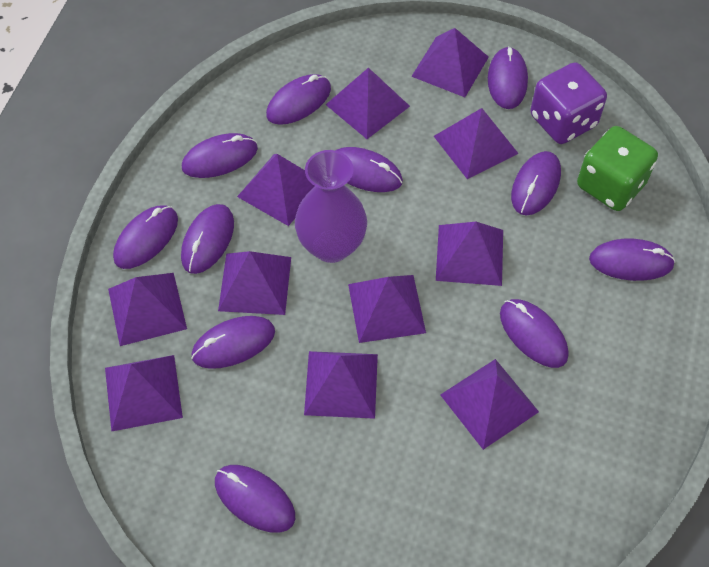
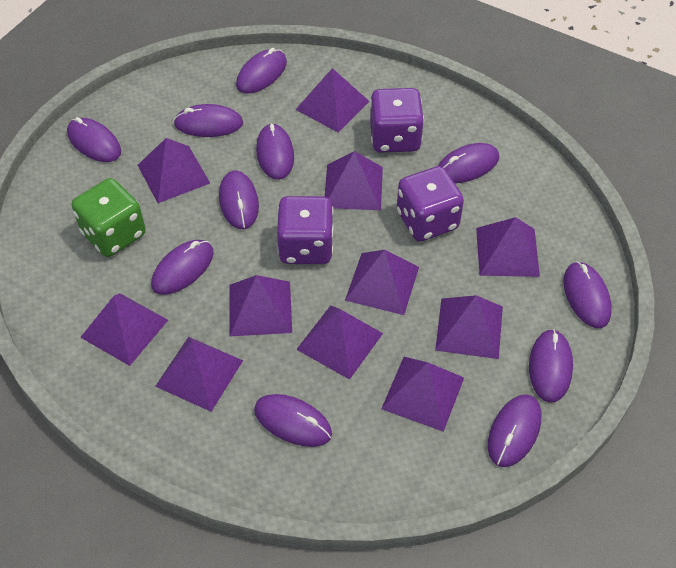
purple dice: 1 -> 3
purple vase: 1 -> 0

